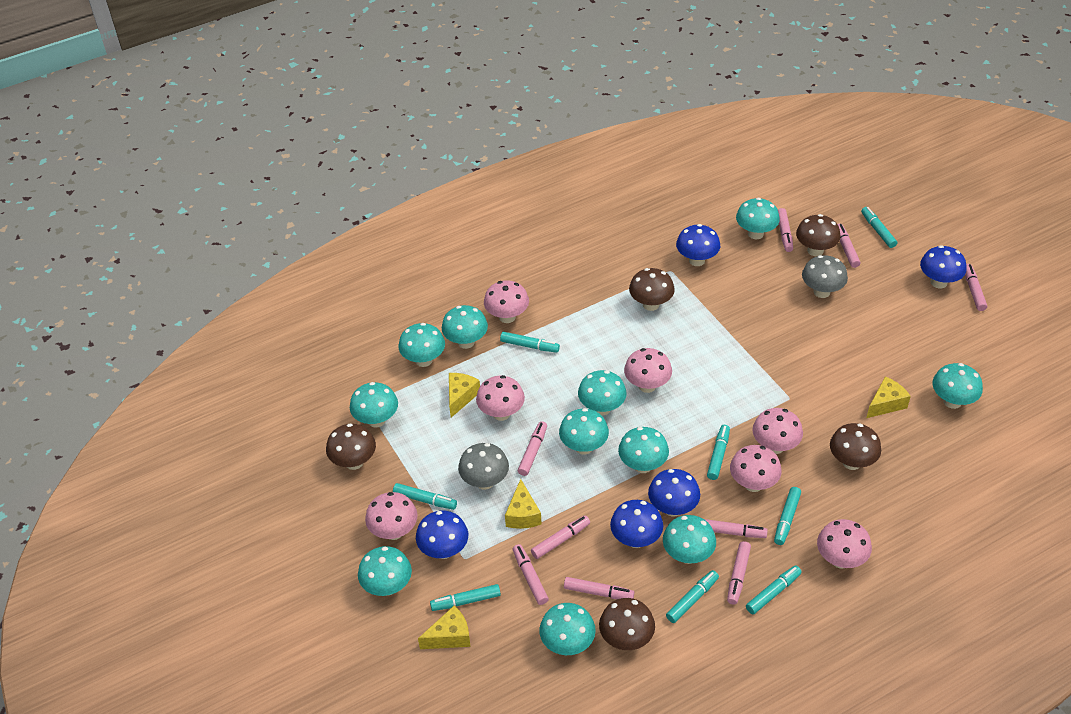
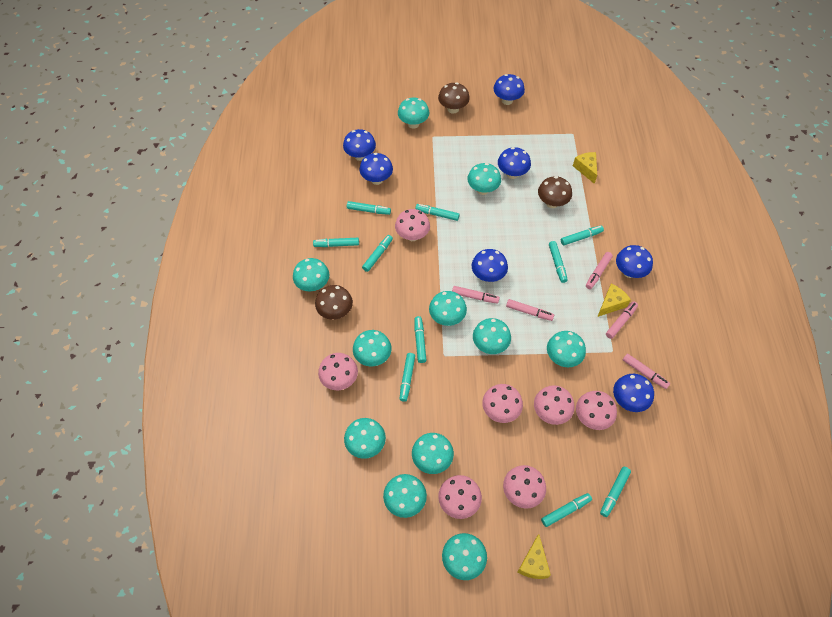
blue mushroom: 5 -> 7
brown mushroom: 5 -> 3
grey mushroom: 2 -> 0
pink marker: 9 -> 5
turquoise marker: 8 -> 10
yellow cheese: 4 -> 3

